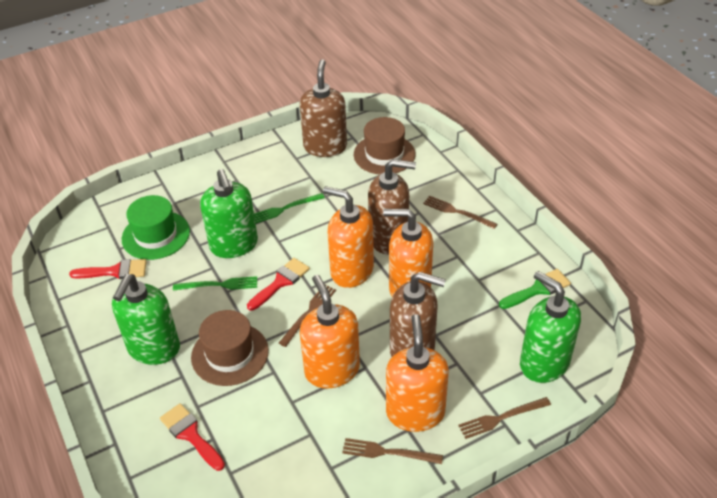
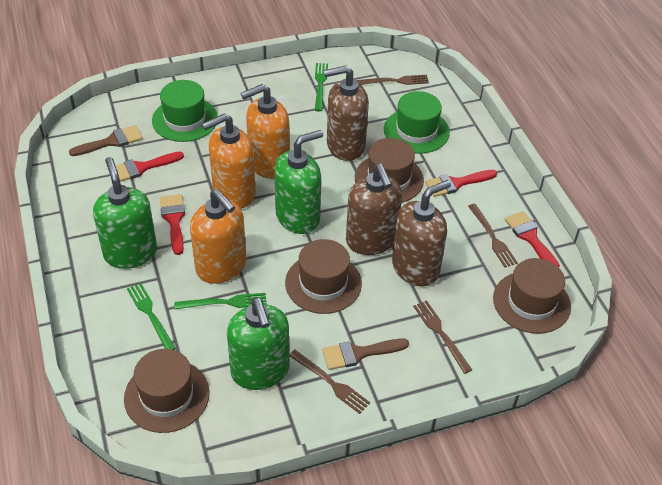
brown brush: 0 -> 2
brown hat: 2 -> 4
green brush: 1 -> 0
green fork: 2 -> 3
green hat: 1 -> 2
orange soap dispenser: 4 -> 3
red brush: 3 -> 4

